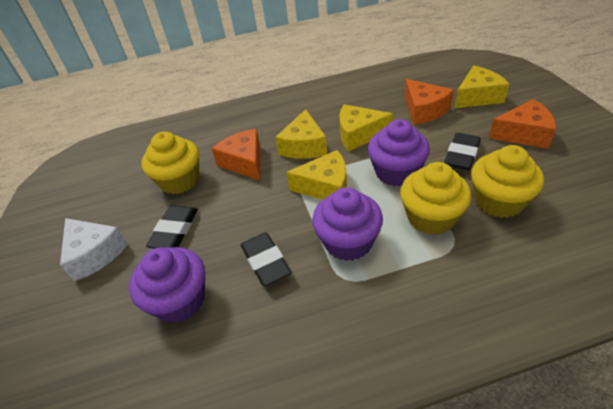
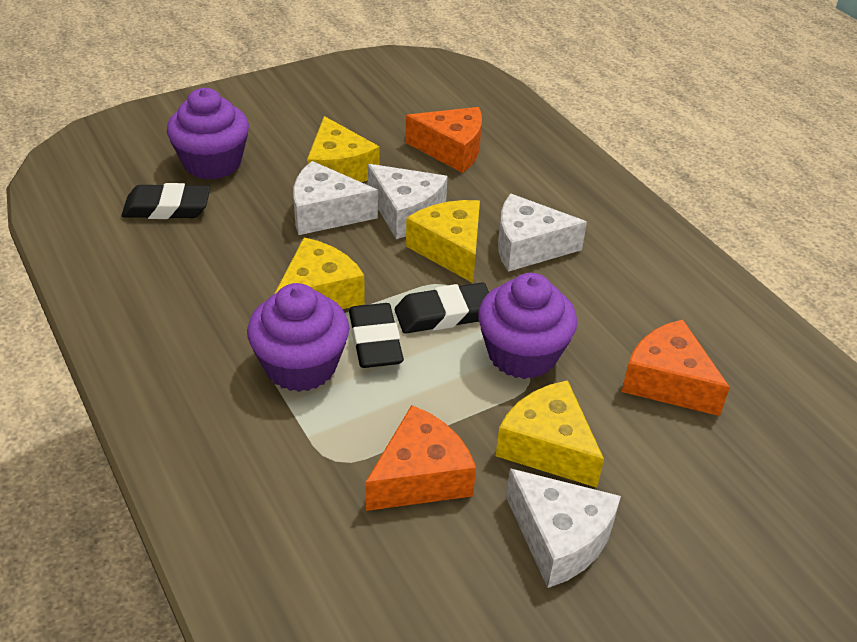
white cheese: 1 -> 4
yellow cupcake: 3 -> 0

